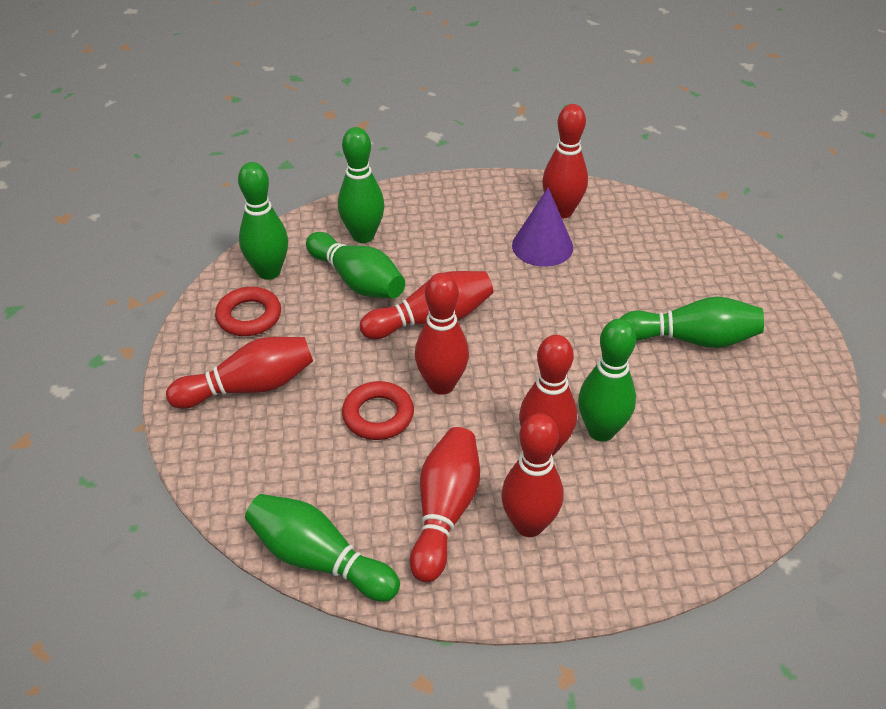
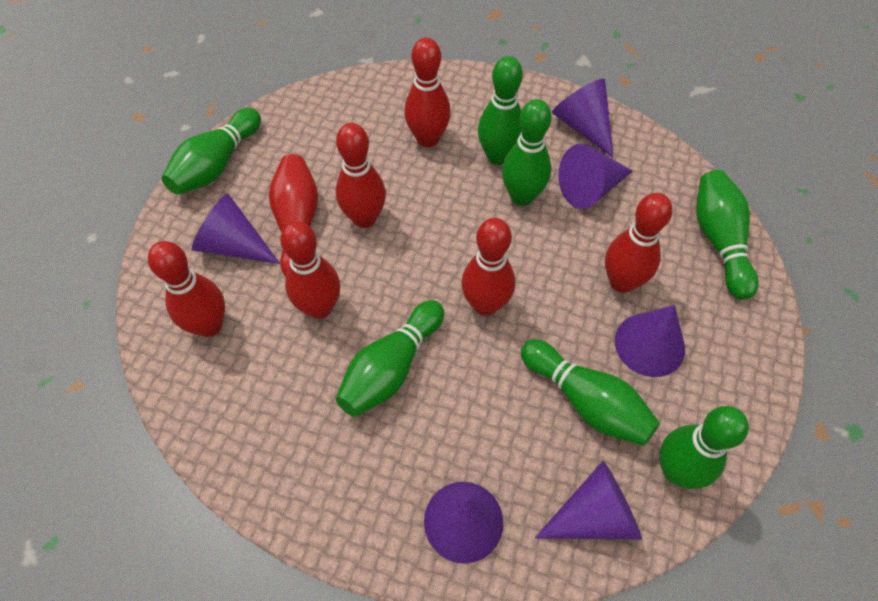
green bowling pin: 6 -> 7
purple cone: 1 -> 6
red ring: 2 -> 0

